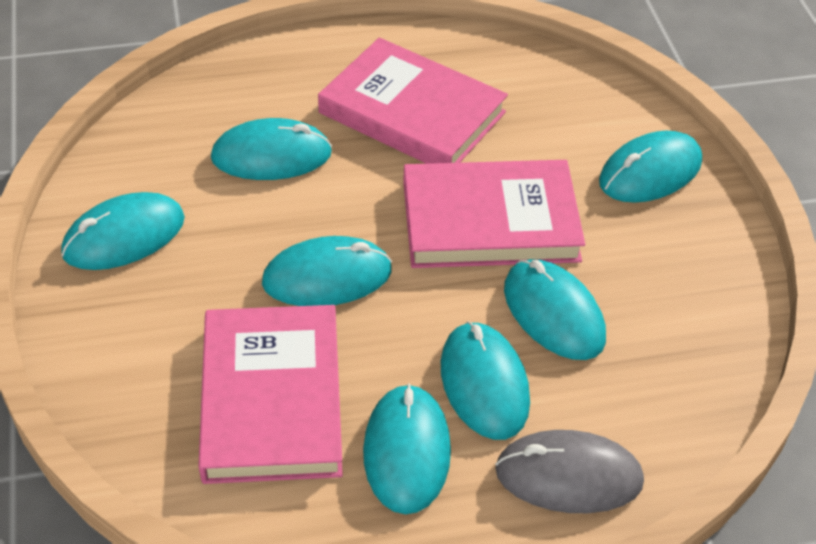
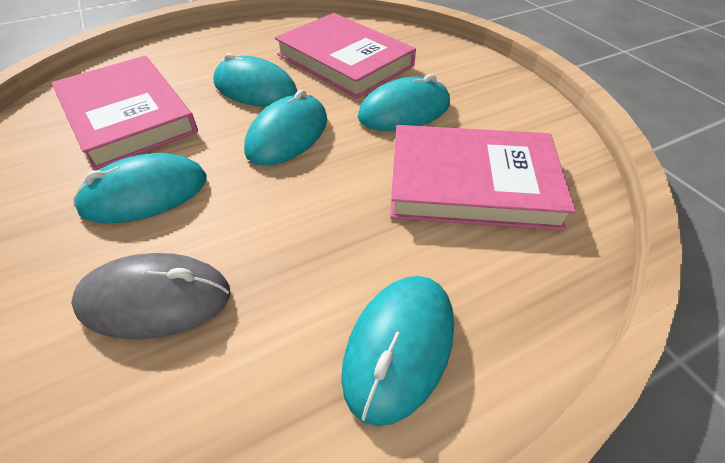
turquoise mouse: 7 -> 5

